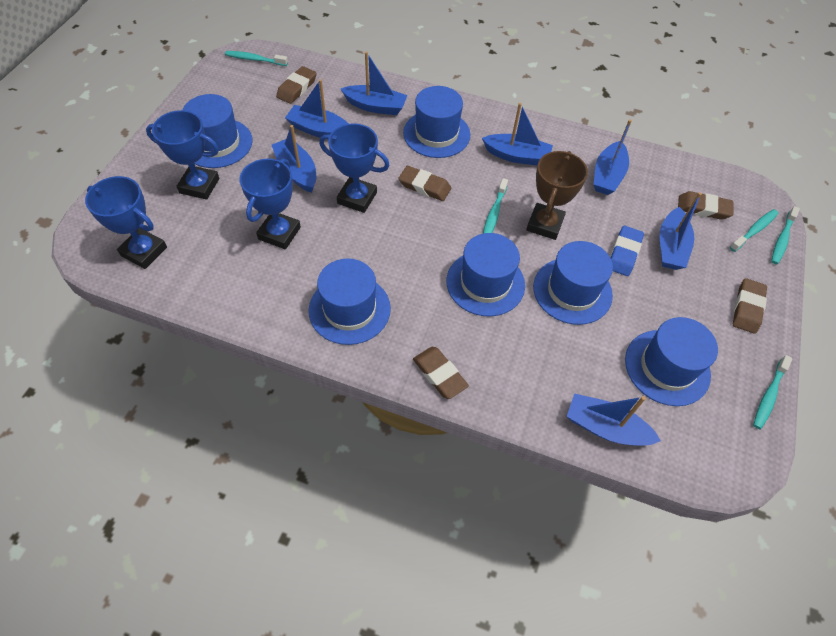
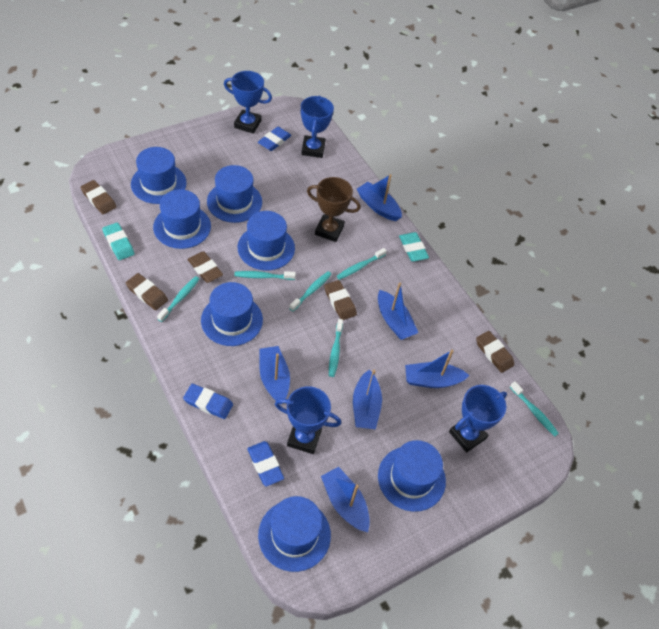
blue boat: 7 -> 6
blue eraser: 1 -> 3
blue hat: 6 -> 7
turquoise eraser: 0 -> 2
turquoise toothbrush: 5 -> 6

